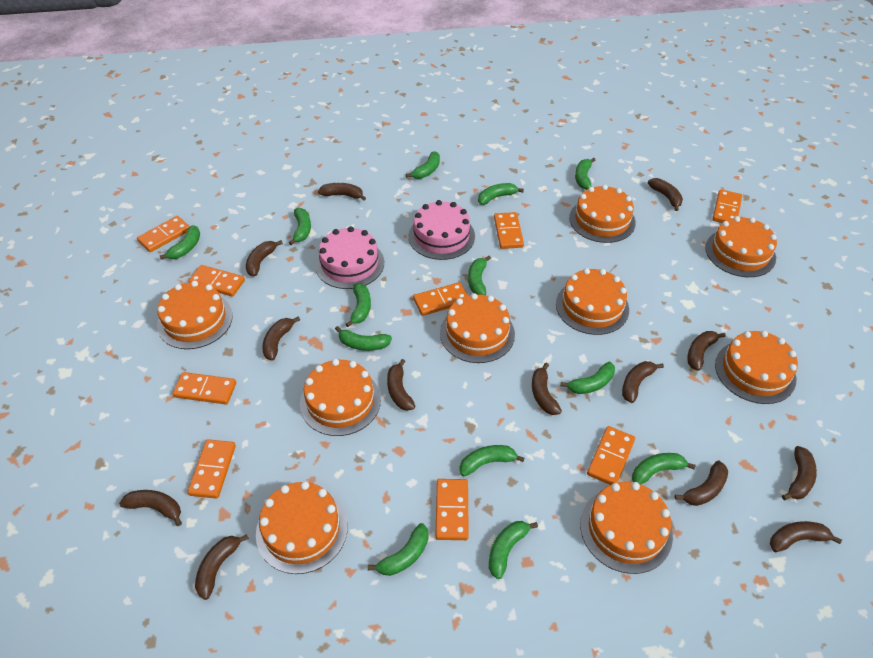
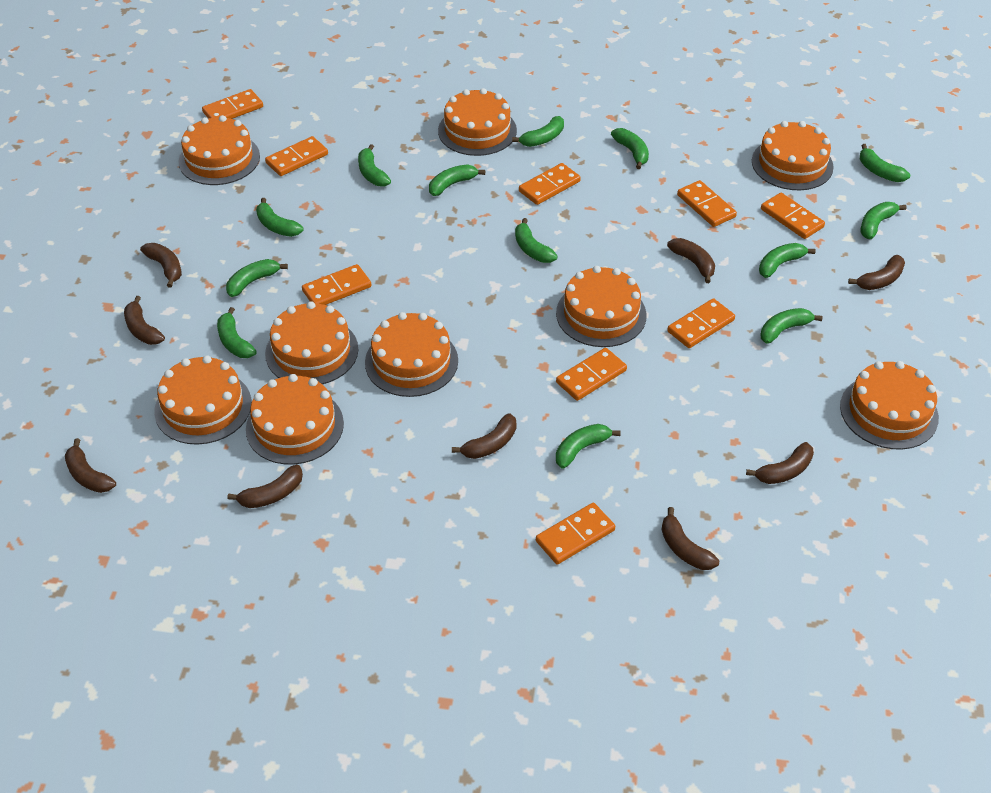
brown banana: 13 -> 9
pink cake: 2 -> 0

